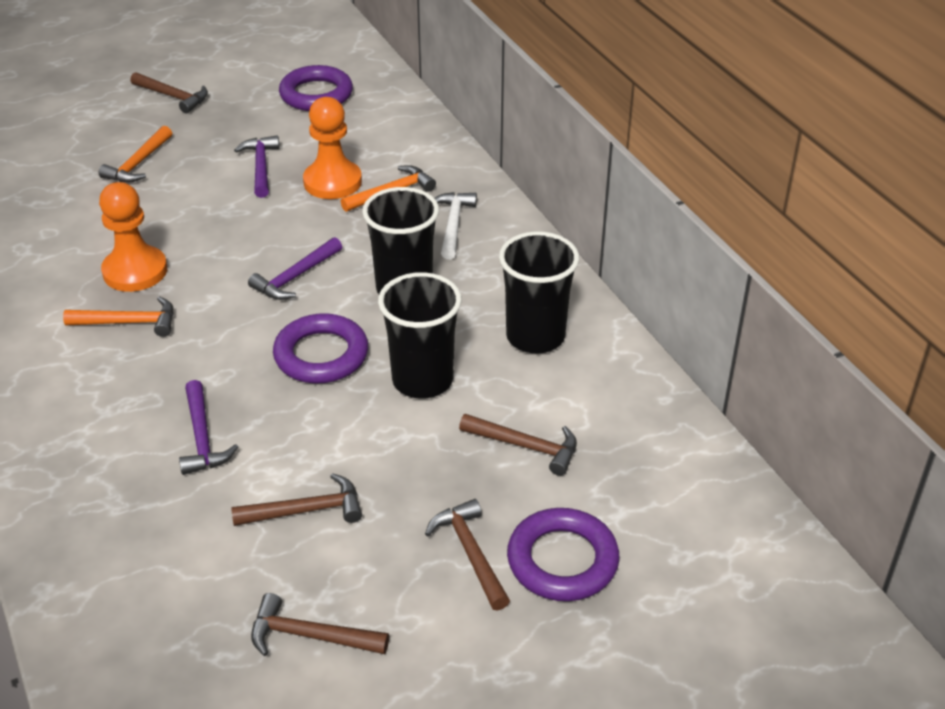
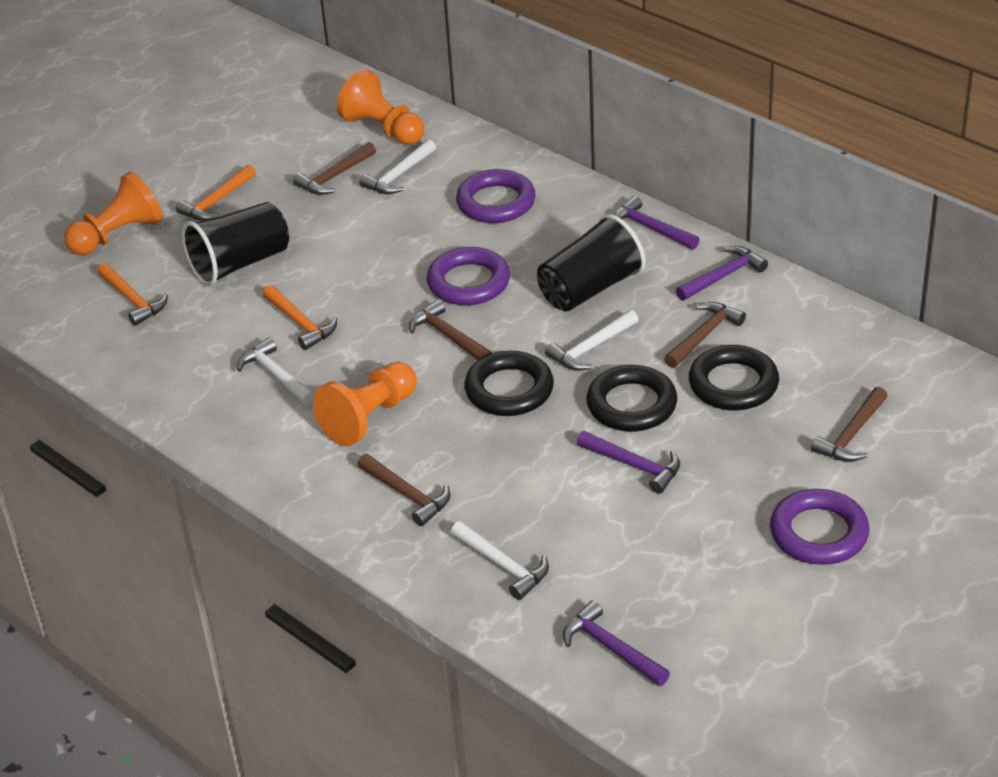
black cup: 3 -> 2
black ring: 0 -> 3
orange pawn: 2 -> 3
purple hammer: 3 -> 4
white hammer: 1 -> 4

